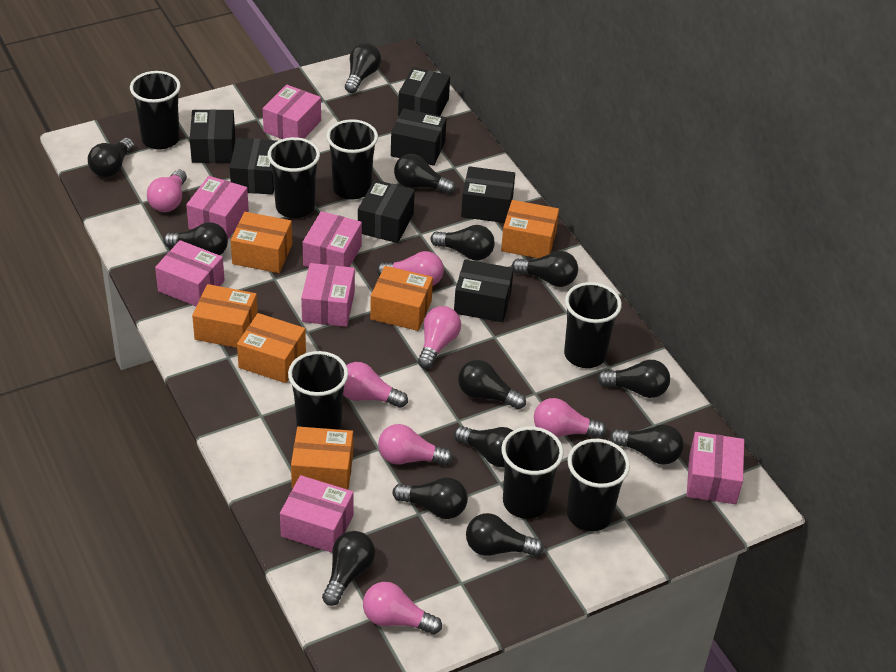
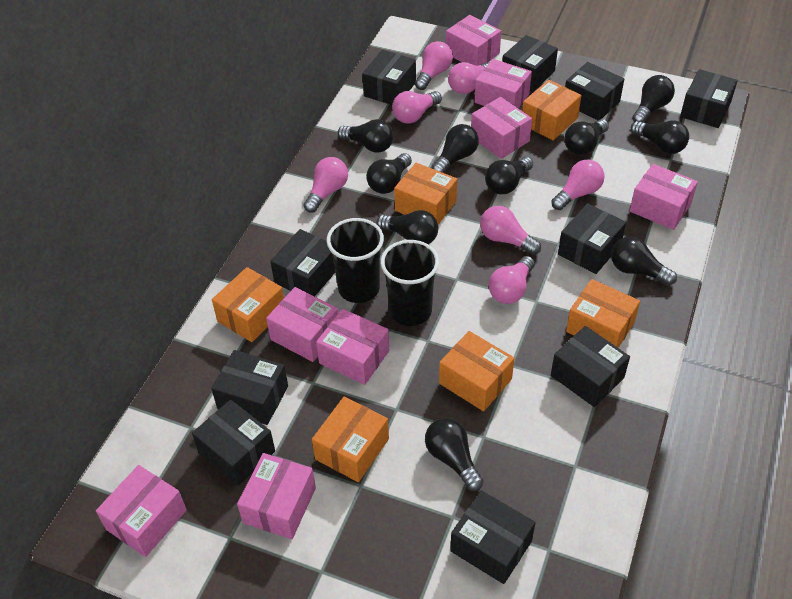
black box: 7 -> 10
black cup: 7 -> 2
black light bulb: 13 -> 10
pink box: 7 -> 8

